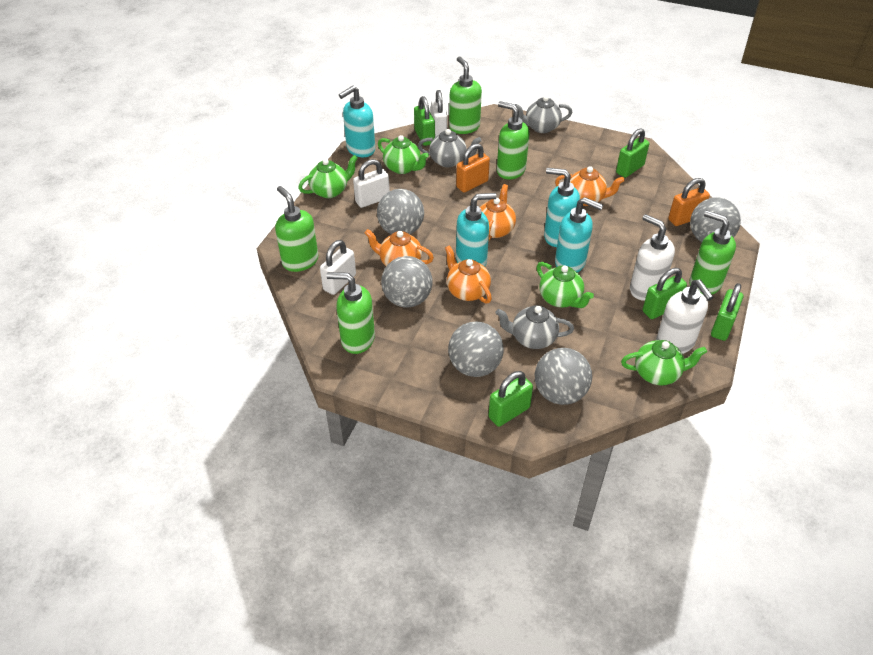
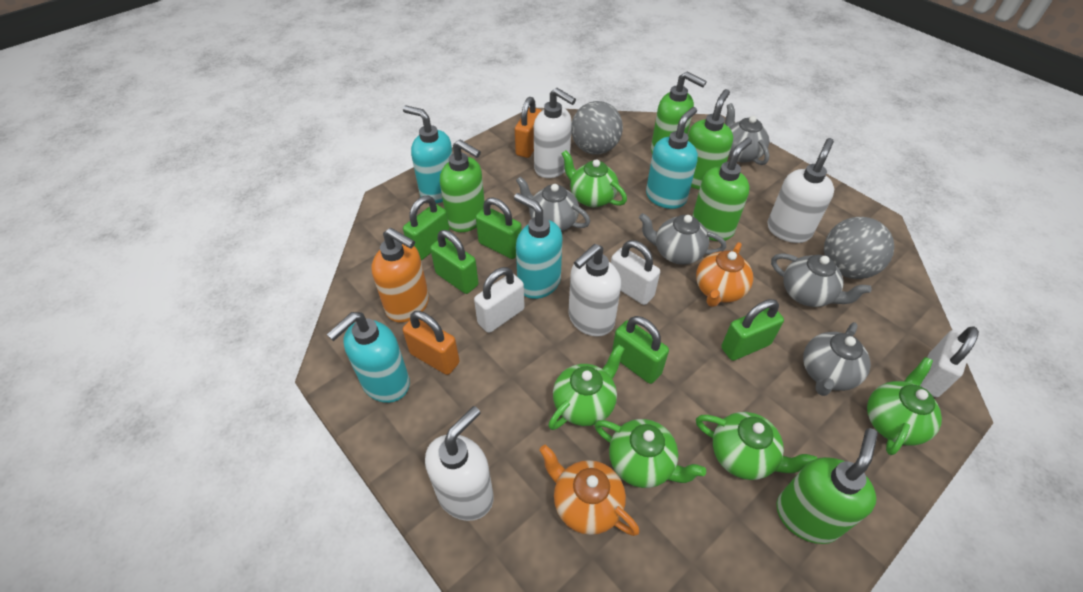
green teapot: 4 -> 5
grey ball: 5 -> 2
grey teapot: 3 -> 5
orange soap dispenser: 0 -> 1
orange teapot: 4 -> 2
white soap dispenser: 2 -> 4

